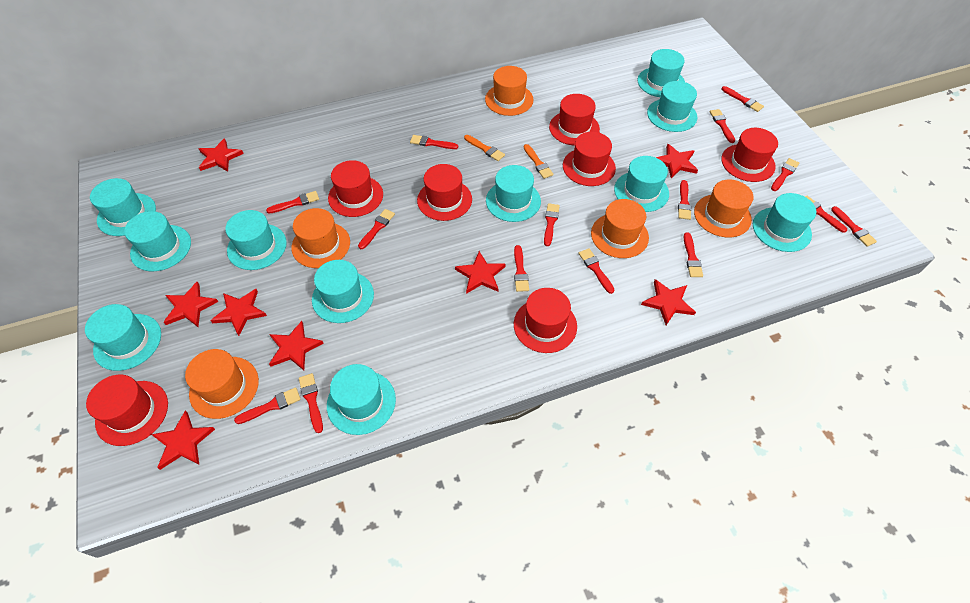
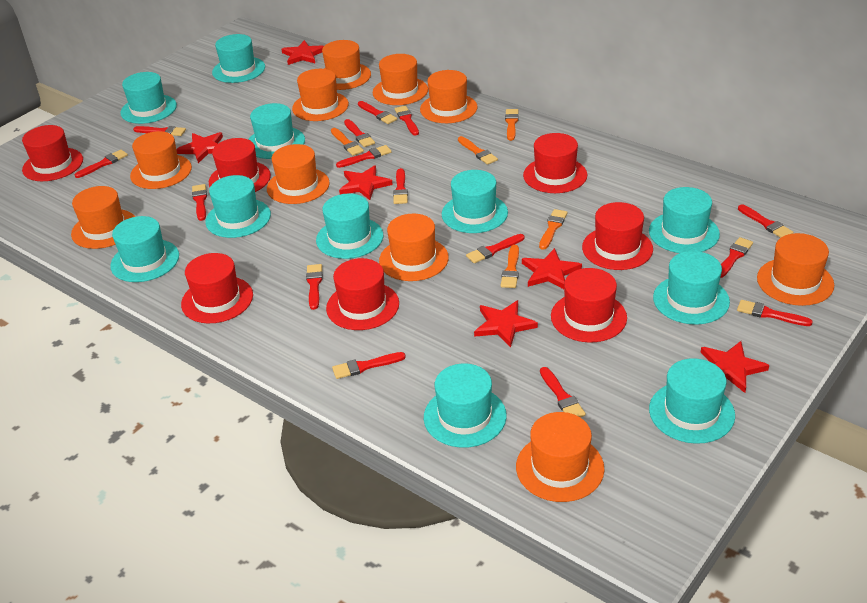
orange brush: 2 -> 5
orange hat: 5 -> 10
red star: 8 -> 6

